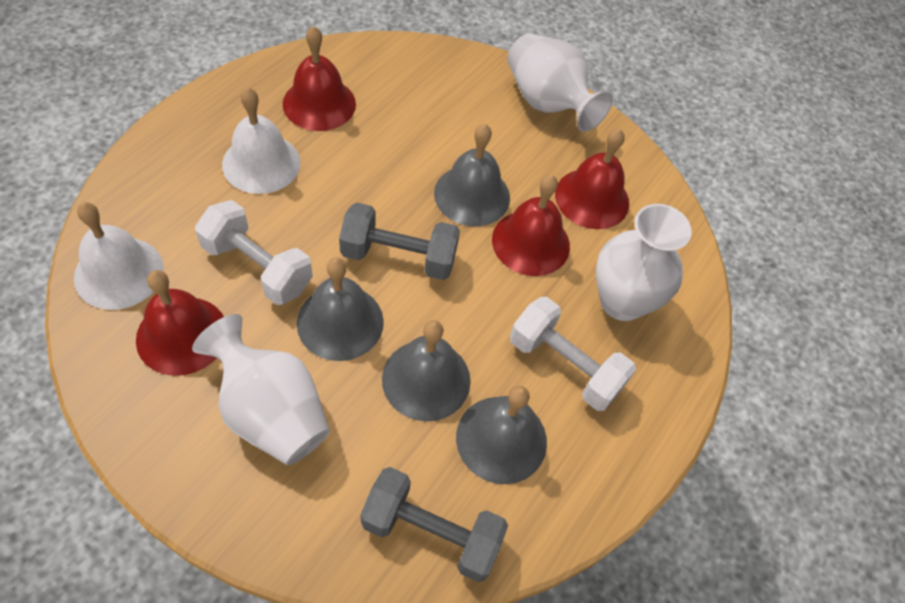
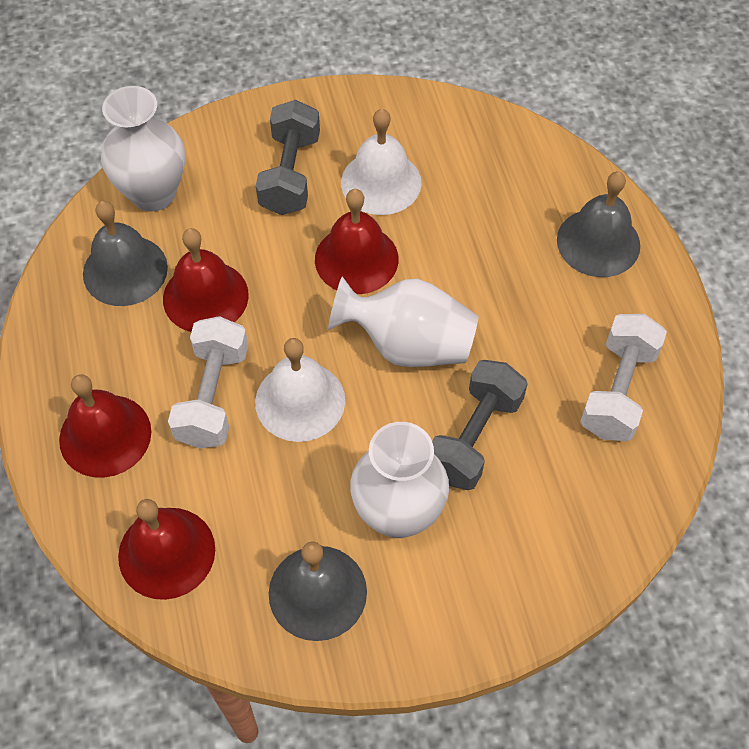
grey bell: 4 -> 3

